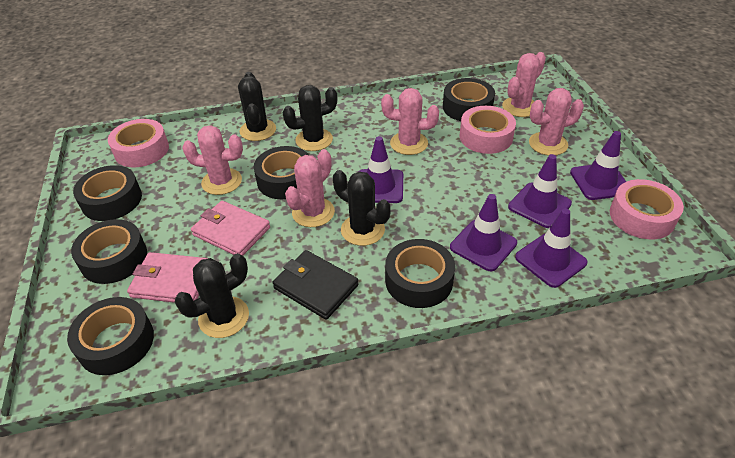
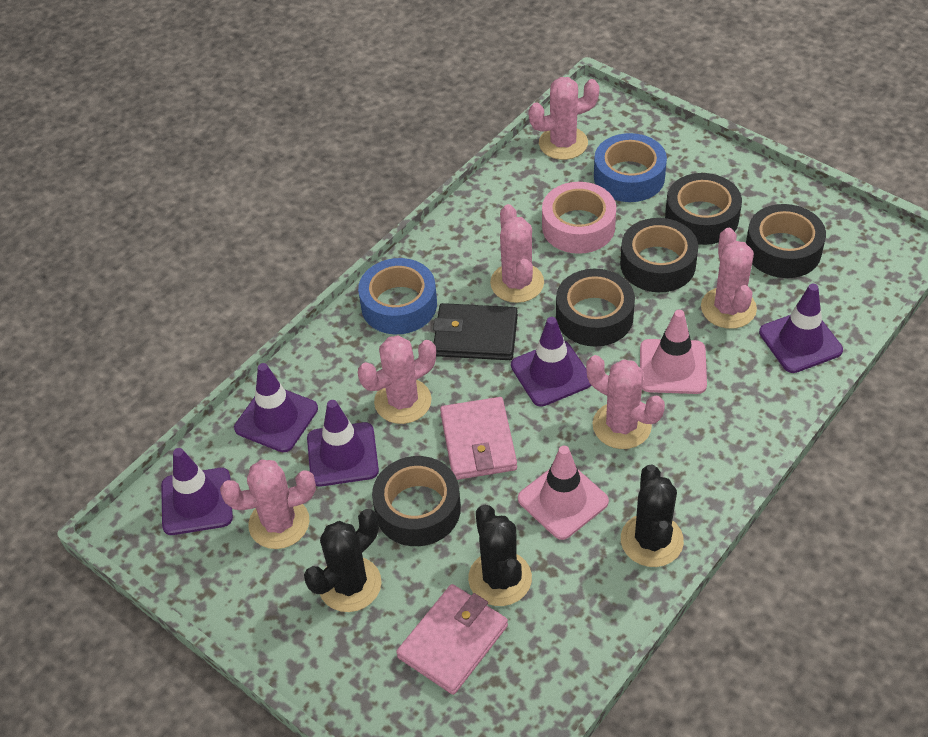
black cactus: 4 -> 3
black tape: 6 -> 5
blue tape: 0 -> 2
pink cactus: 5 -> 6
pink tape: 3 -> 1
pink traffic cone: 0 -> 2

